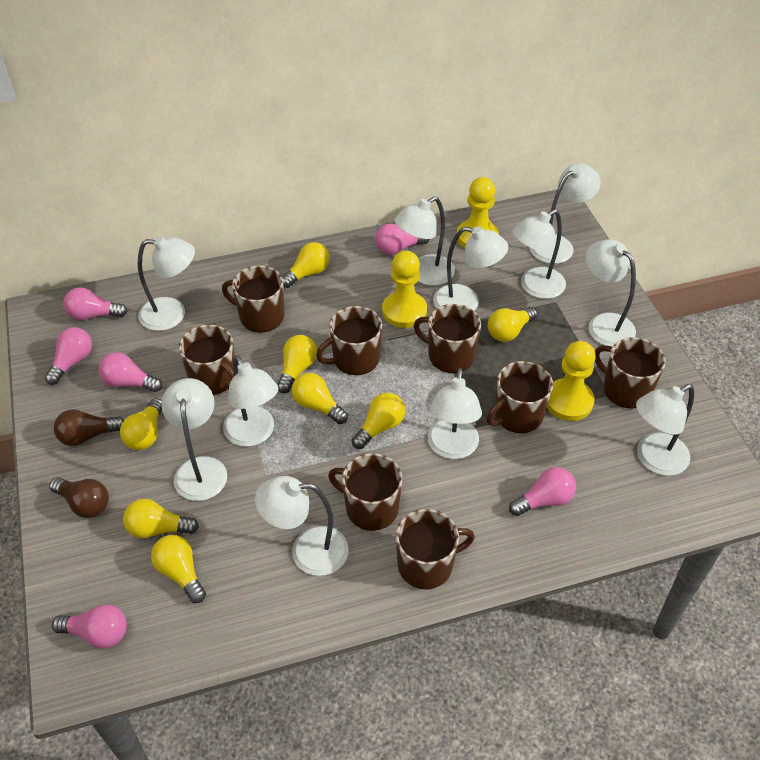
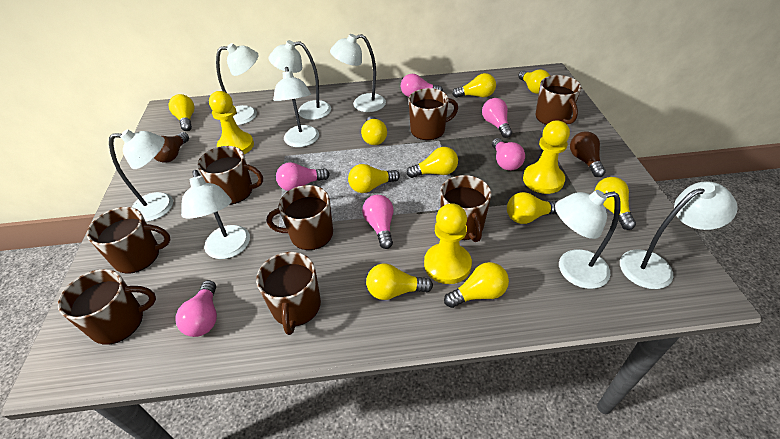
white lamp: 11 -> 8
yellow light bulb: 8 -> 10

